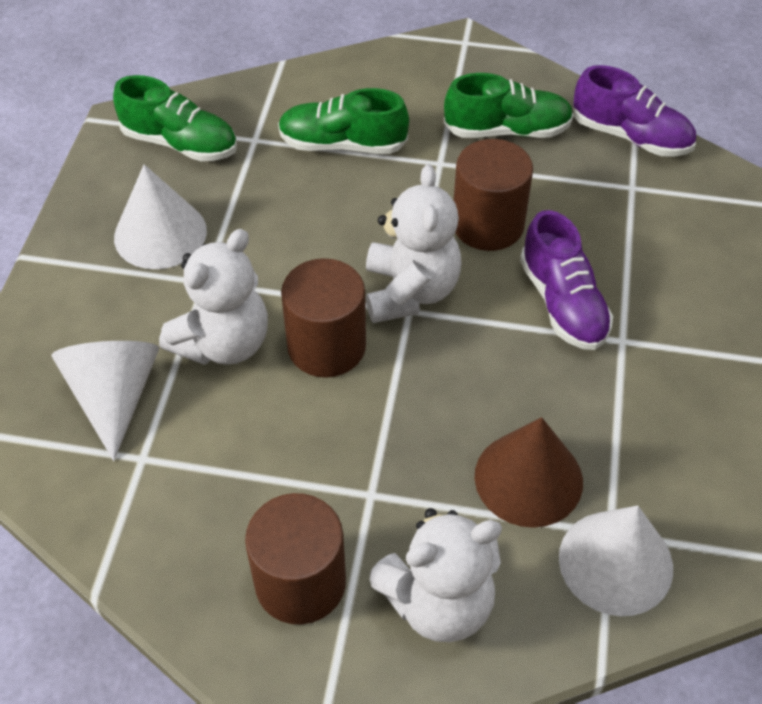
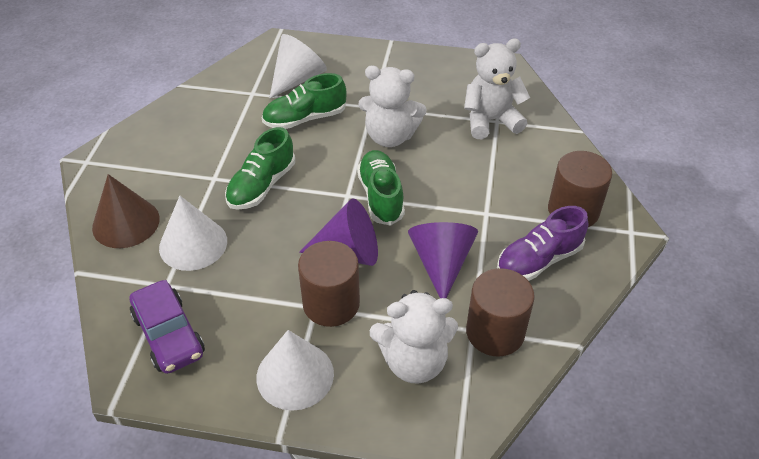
purple car: 0 -> 1
purple cone: 0 -> 2
purple shoe: 2 -> 1

